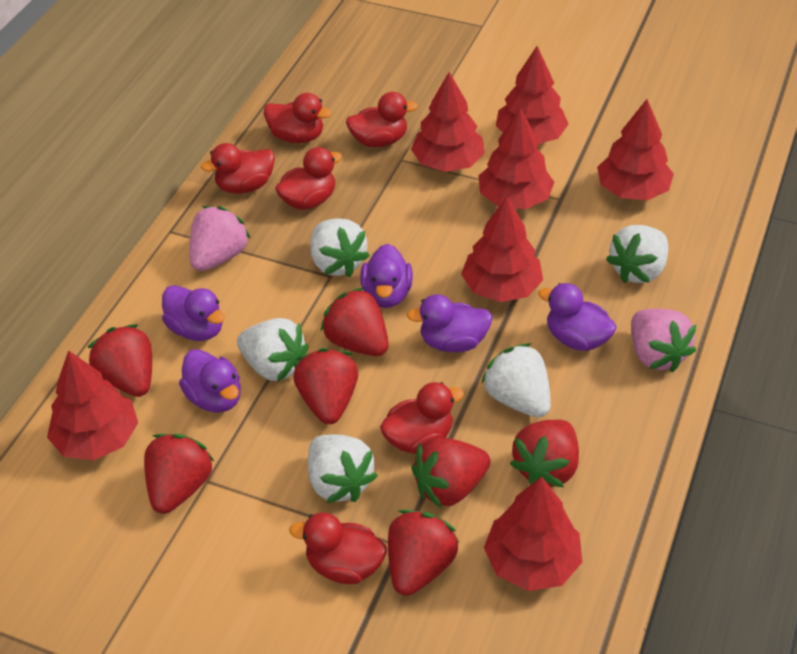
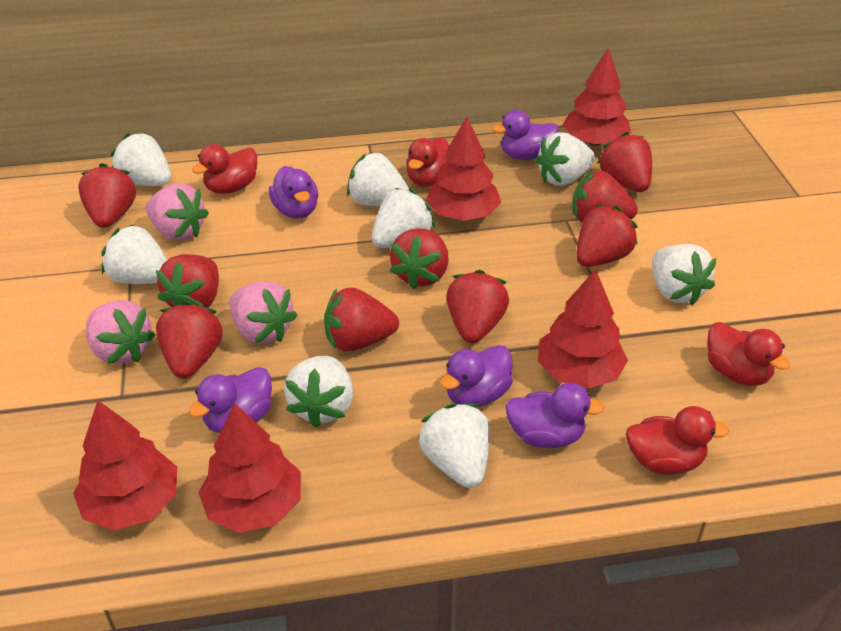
pink strawberry: 2 -> 3
red duck: 6 -> 4
red strawberry: 7 -> 9
red tree: 7 -> 5
white strawberry: 5 -> 8

